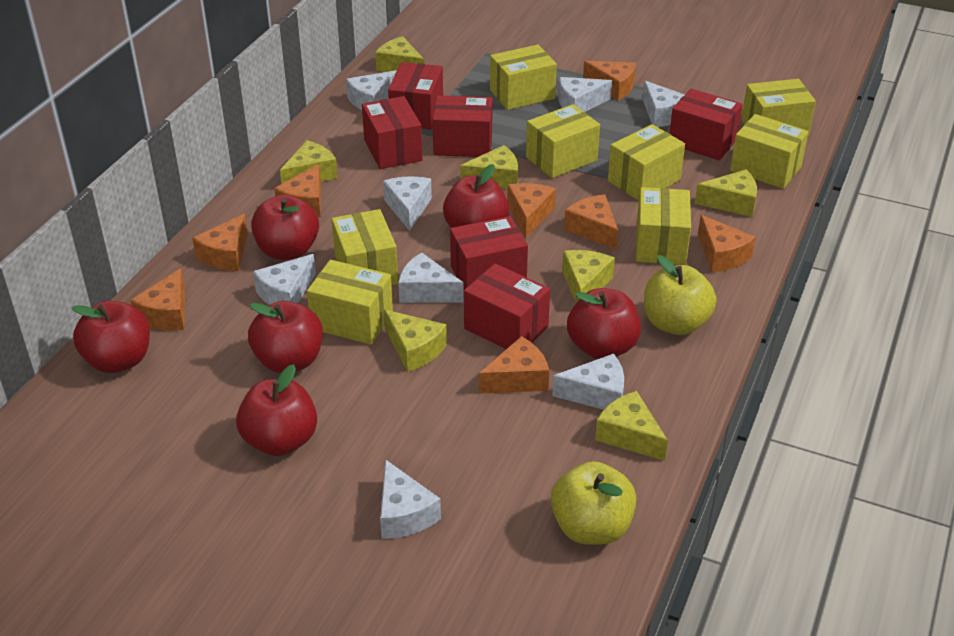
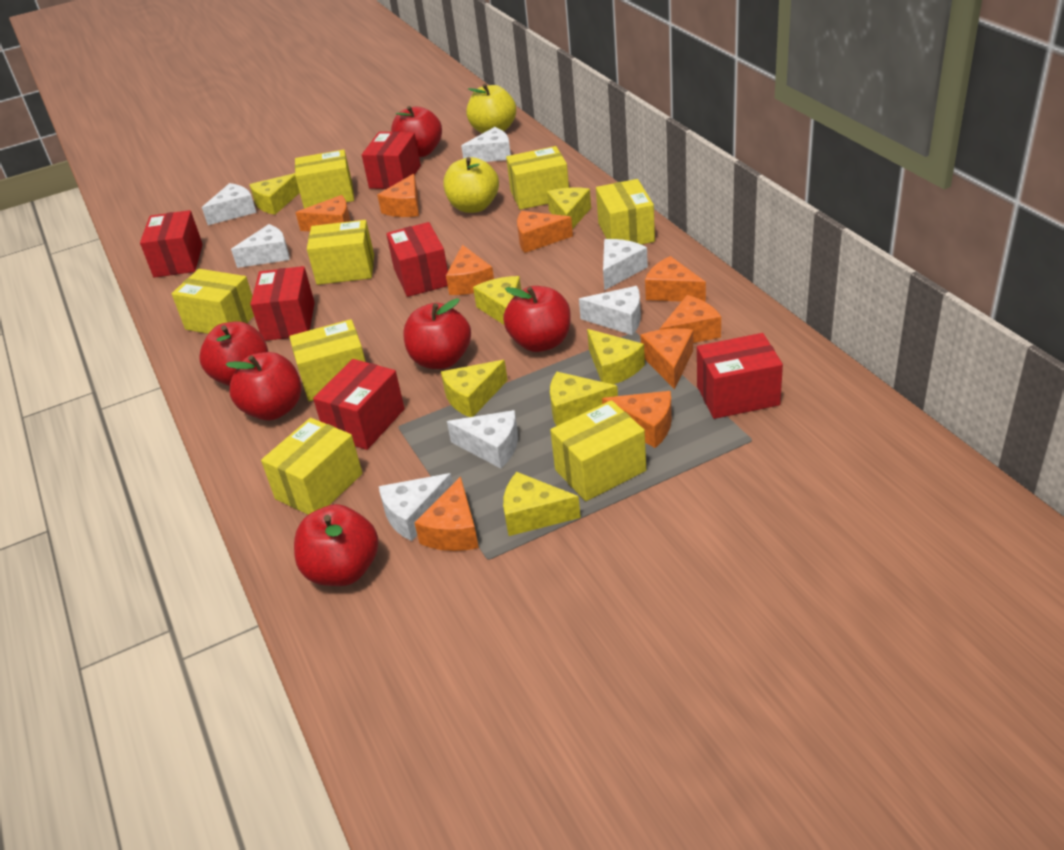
orange cheese: 8 -> 9
white cheese: 8 -> 7

